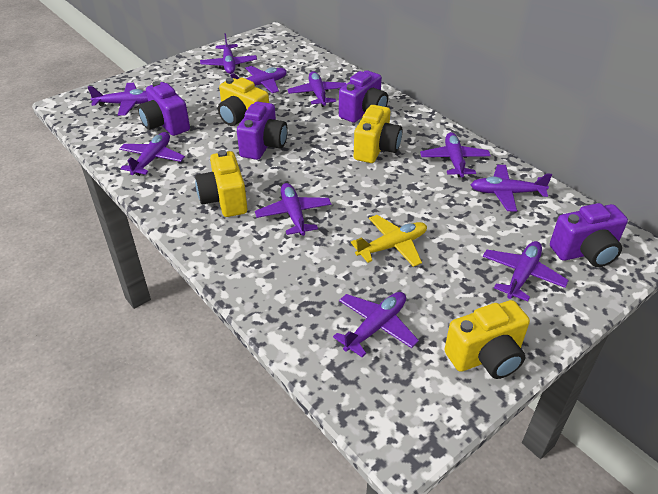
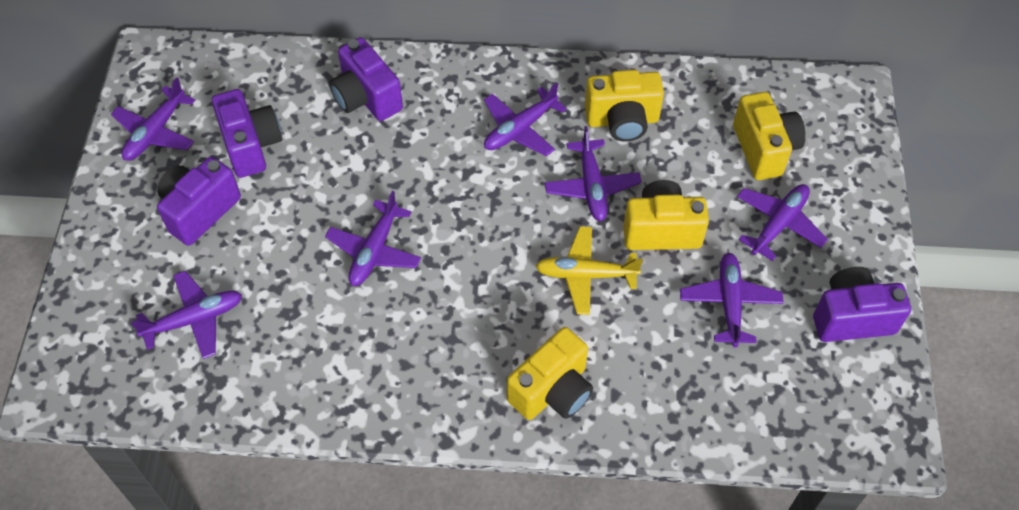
purple plane: 10 -> 7

